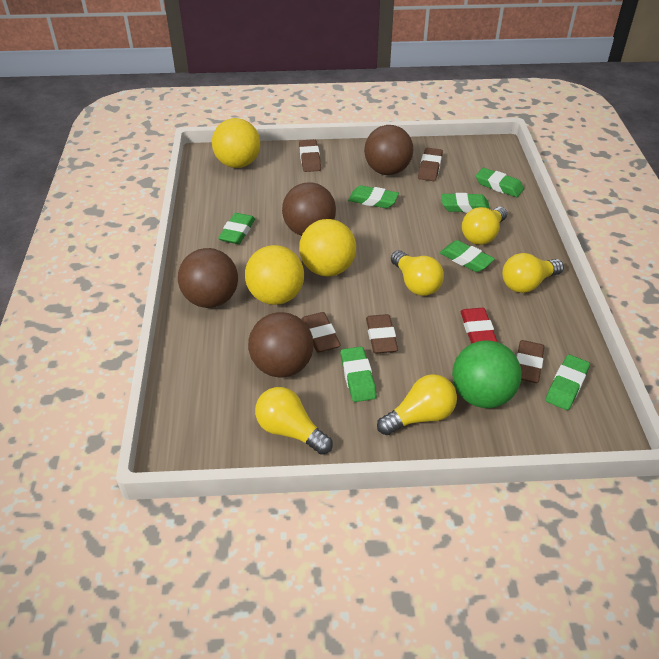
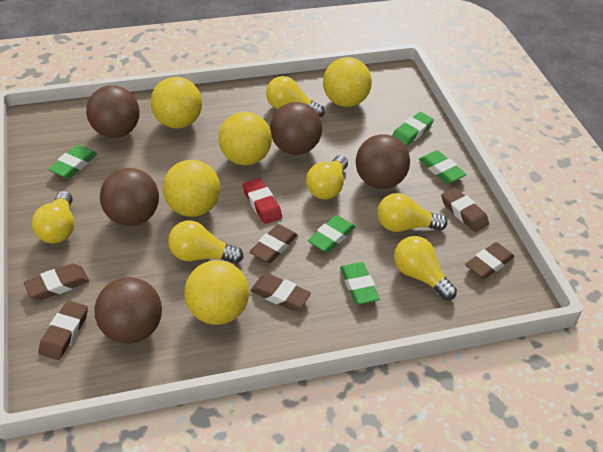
brown ball: 4 -> 5
brown eraser: 5 -> 6
green ball: 1 -> 0
green eraser: 7 -> 5
yellow ball: 3 -> 5
yellow light bulb: 5 -> 6

